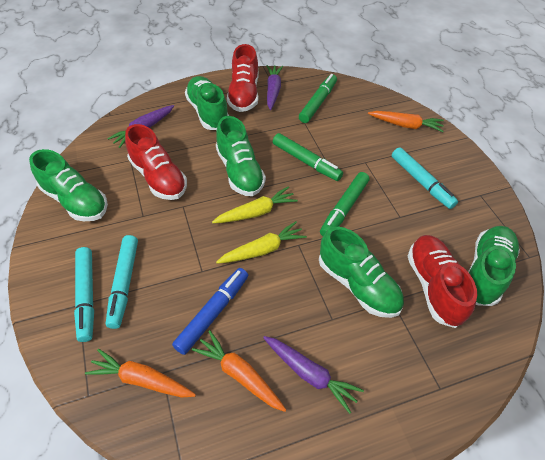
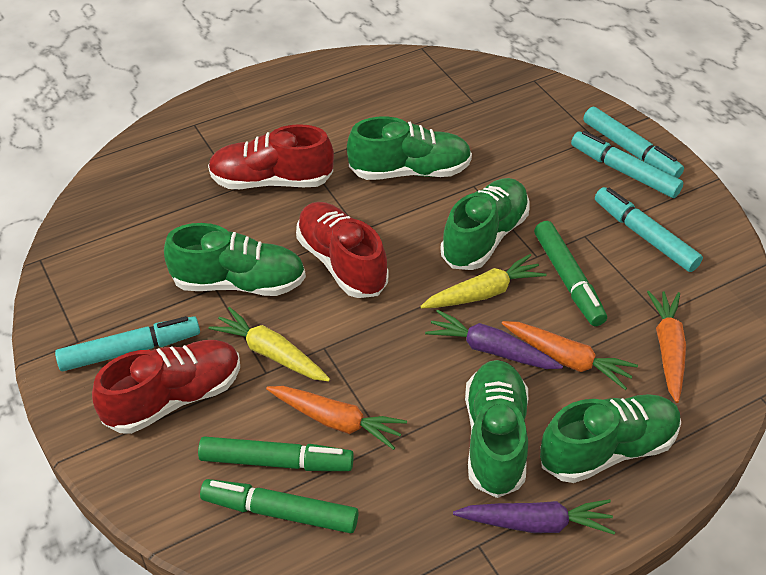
blue marker: 1 -> 0
purple carrot: 3 -> 2
turquoise marker: 3 -> 4

